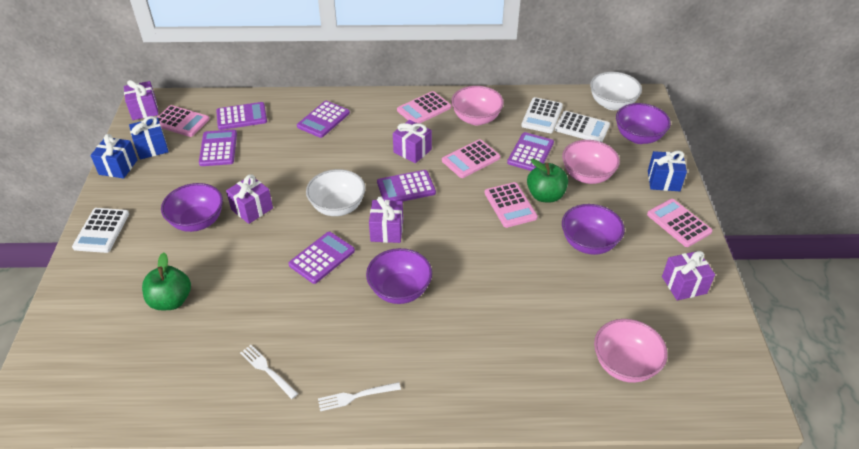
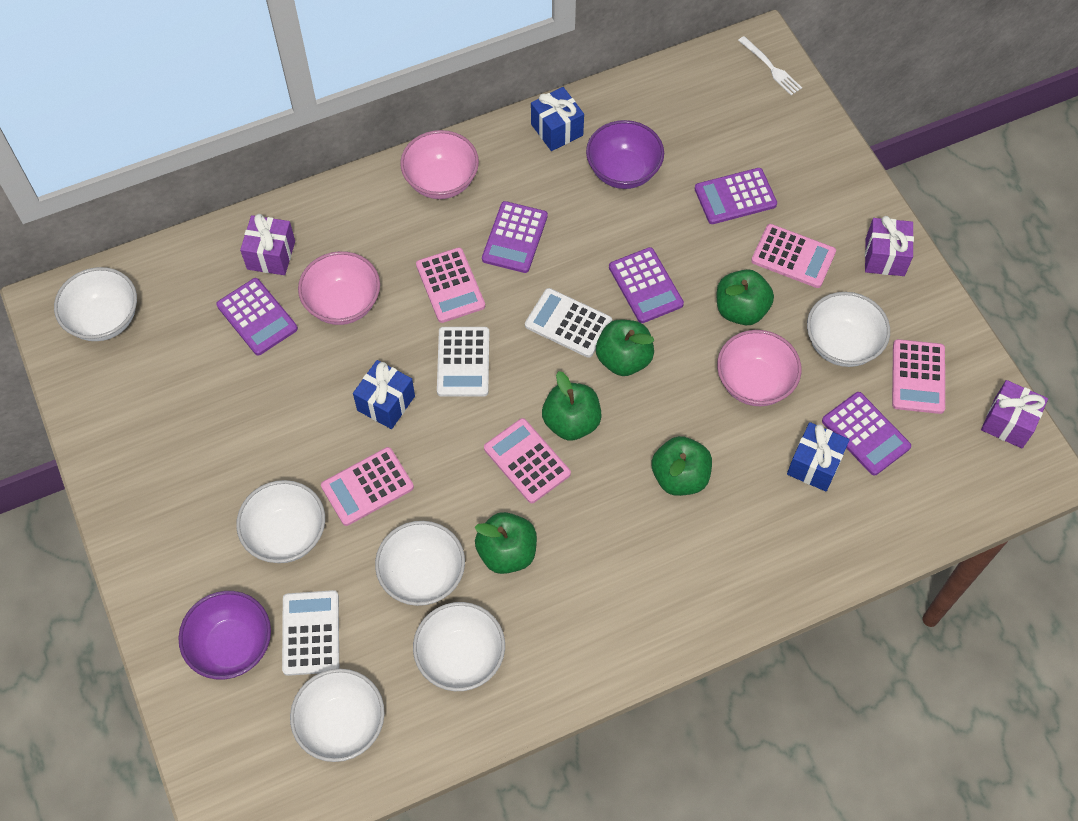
green apple: 2 -> 5
purple bowl: 4 -> 2
purple calculator: 6 -> 5
purple gift: 5 -> 3
white bowl: 2 -> 6
white fork: 2 -> 1

